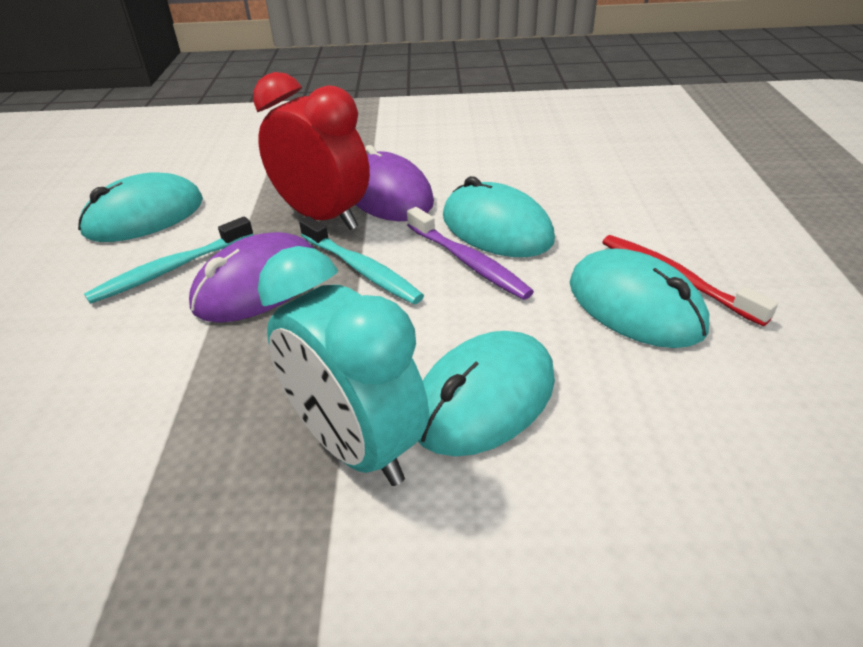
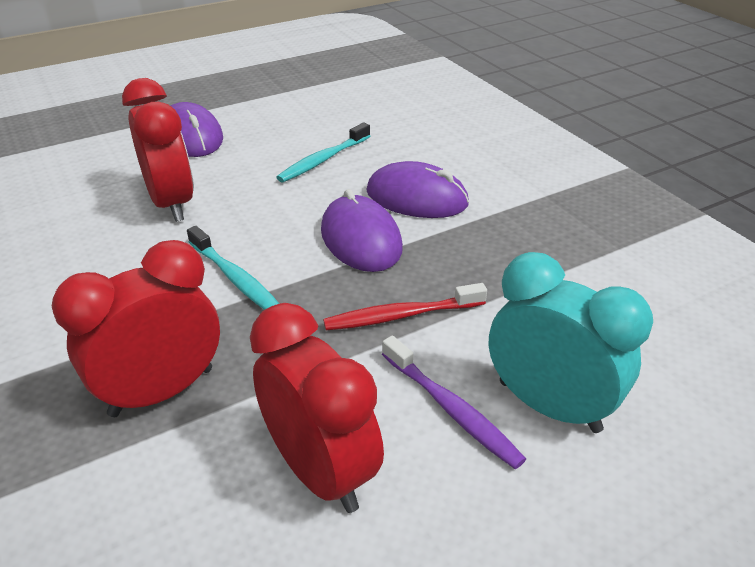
purple mouse: 2 -> 3
red clock: 1 -> 3
turquoise mouse: 4 -> 0

